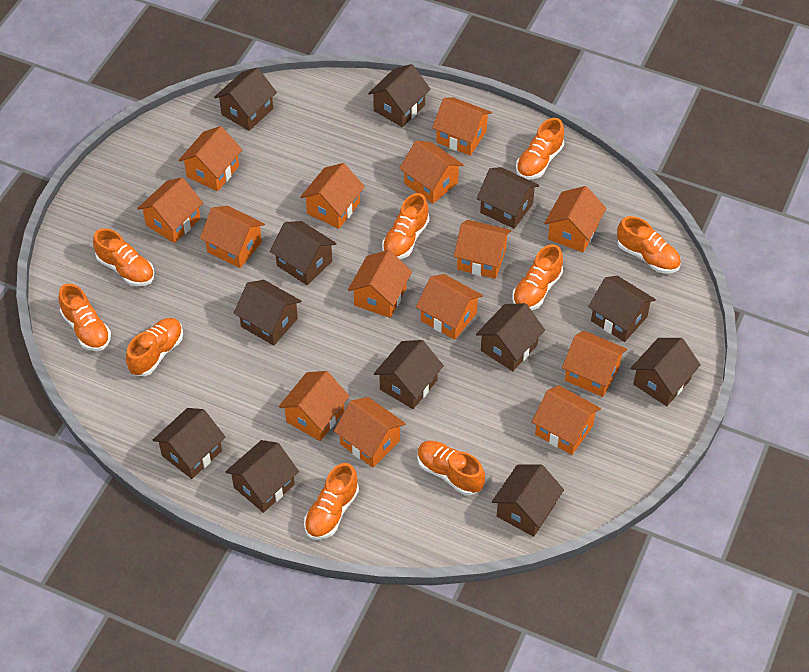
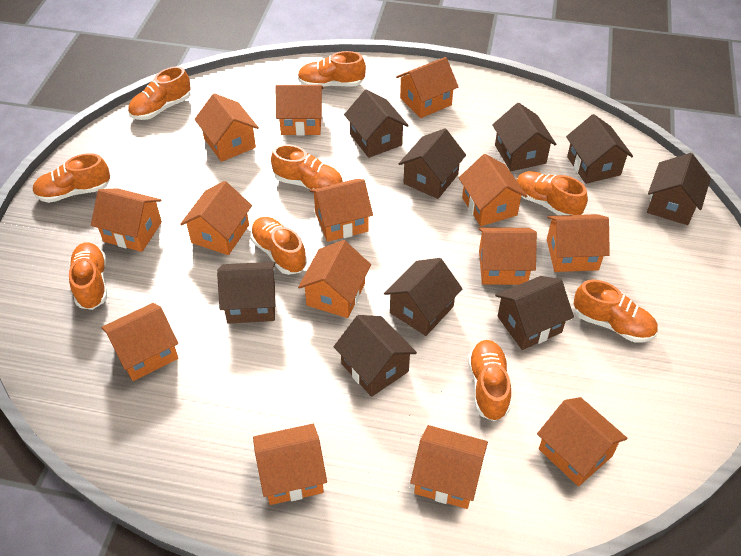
brown house: 12 -> 9

